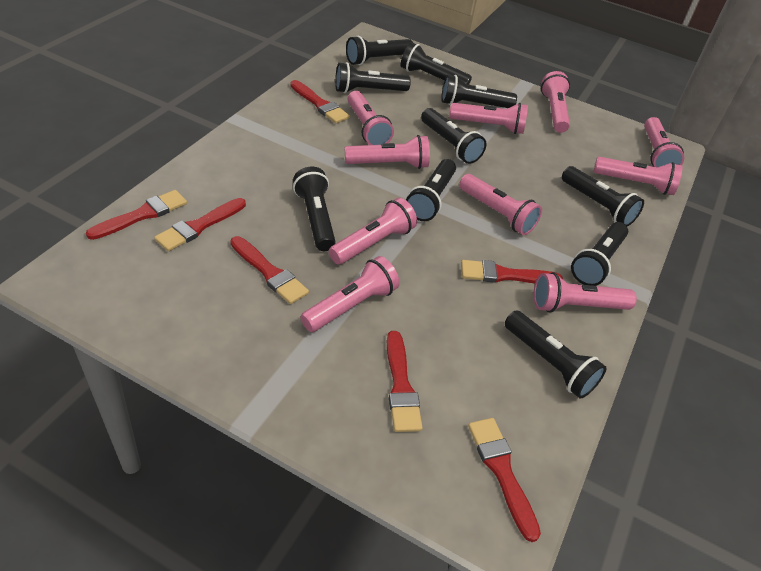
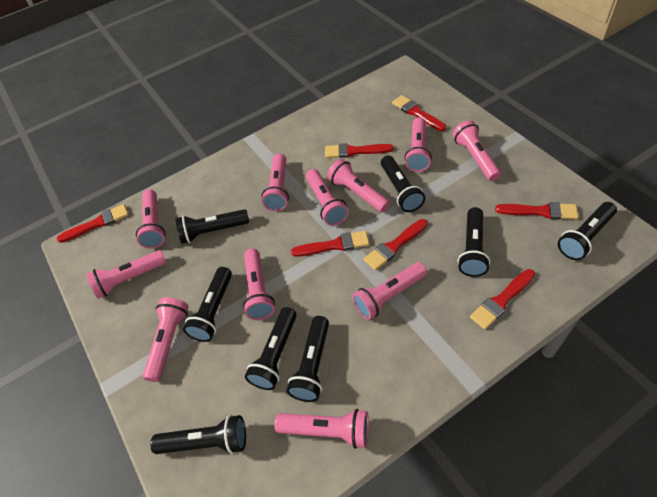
black flashlight: 10 -> 8
pink flashlight: 10 -> 11

